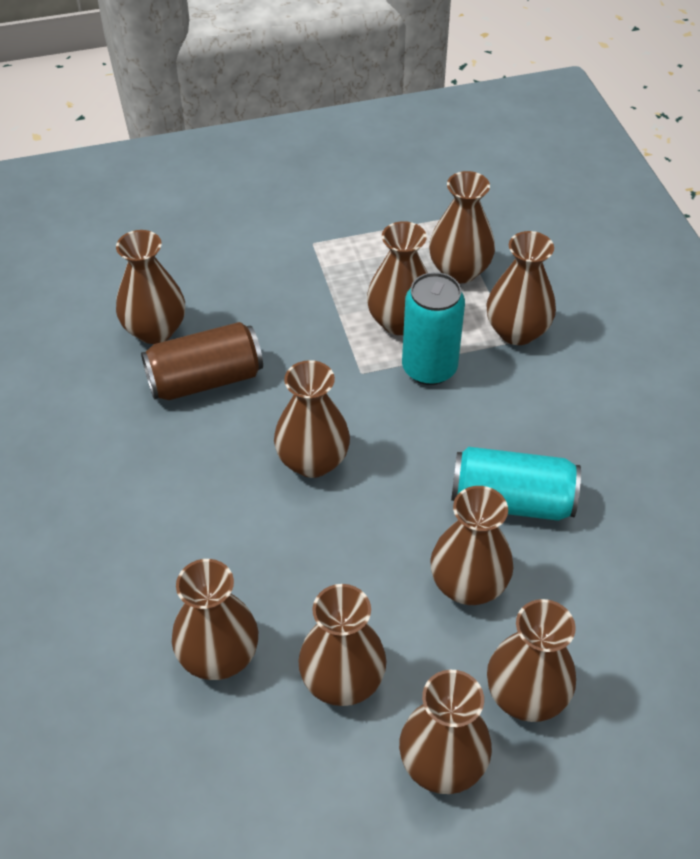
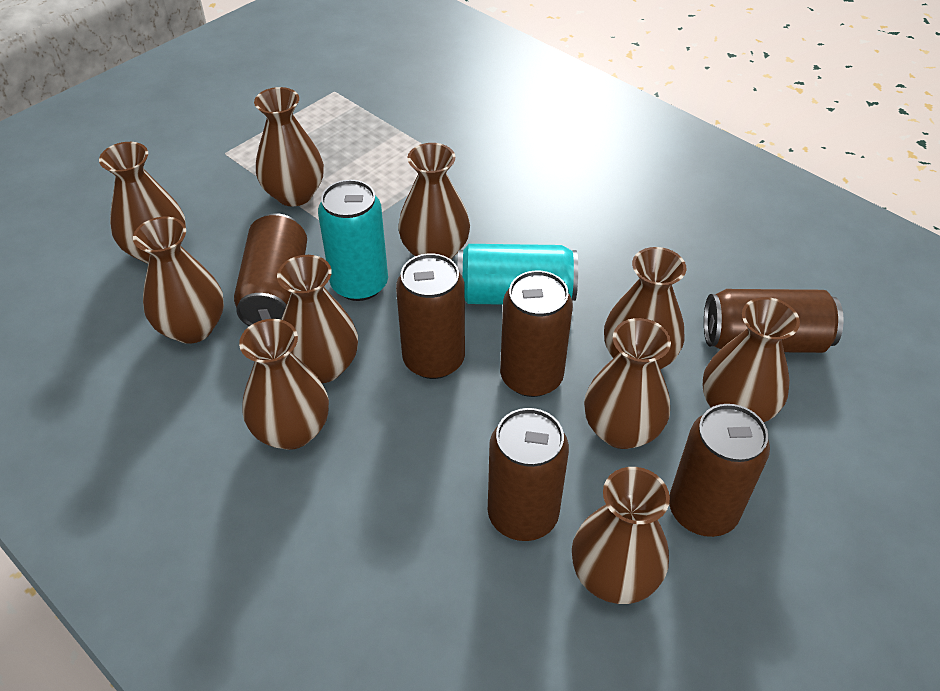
brown can: 1 -> 6

